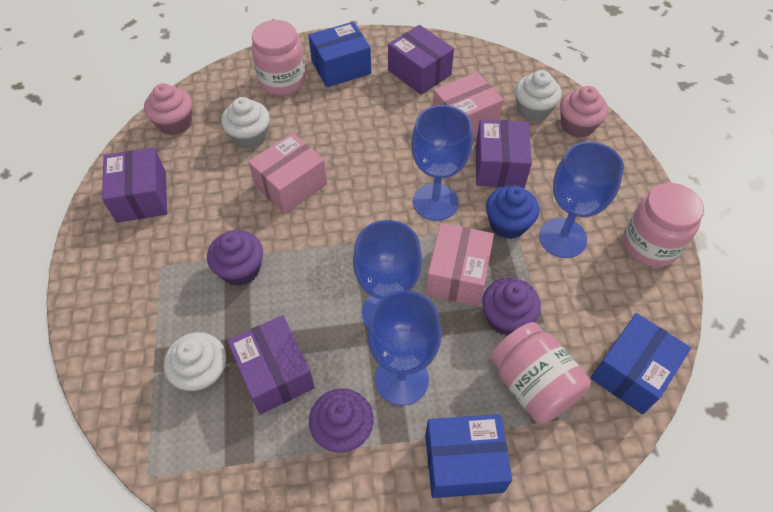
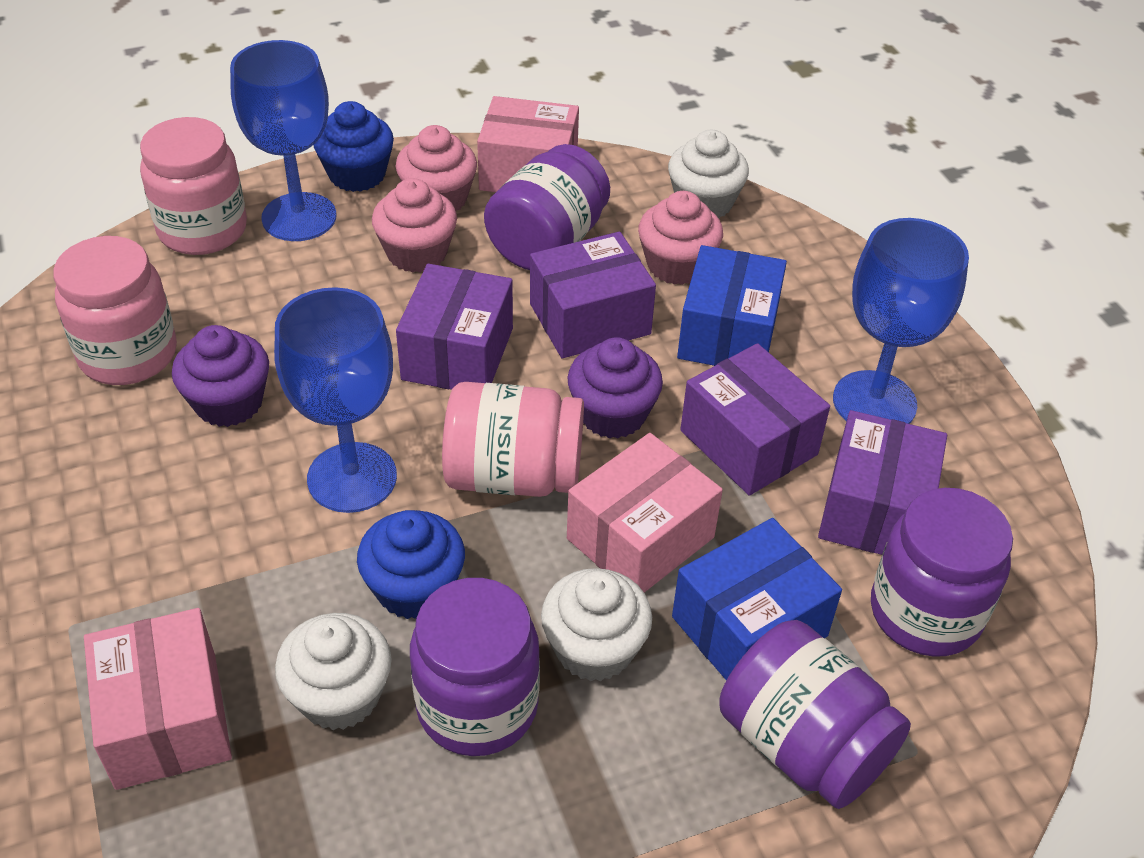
blue box: 3 -> 2
blue cupcake: 1 -> 2
blue goblet: 4 -> 3
pink cupcake: 2 -> 3
purple cupcake: 3 -> 2
purple jar: 0 -> 4

